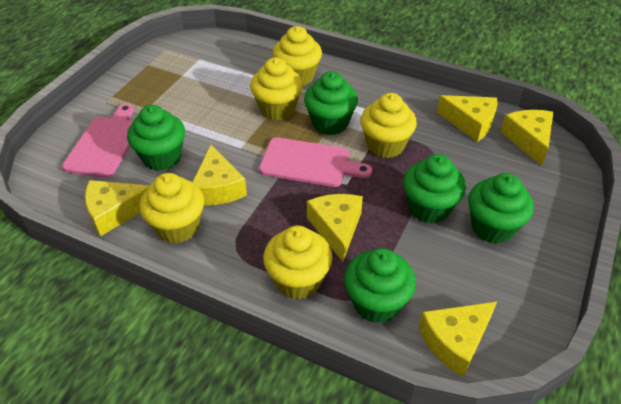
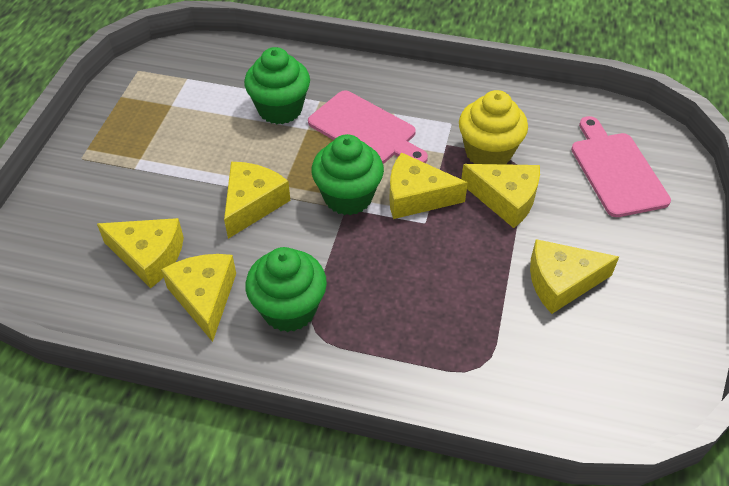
green cupcake: 5 -> 3
yellow cupcake: 5 -> 1

